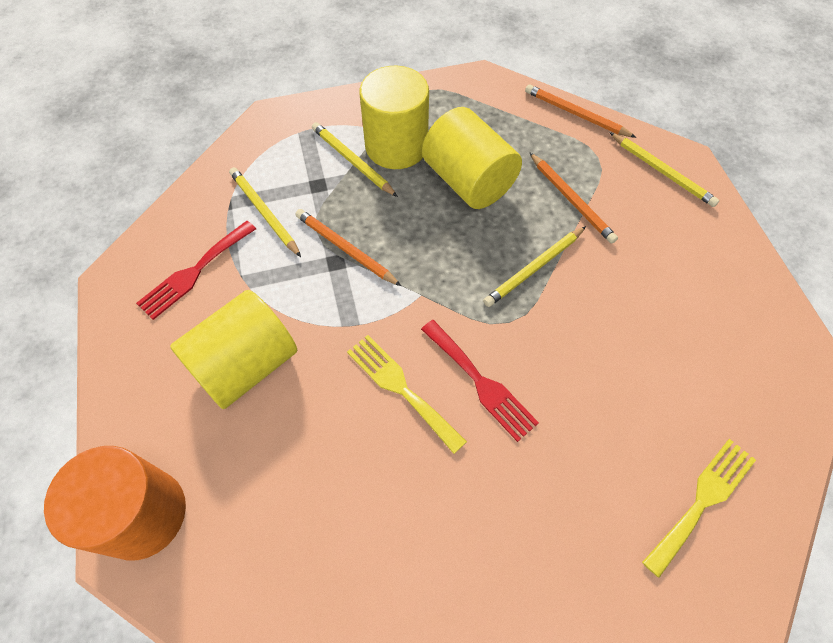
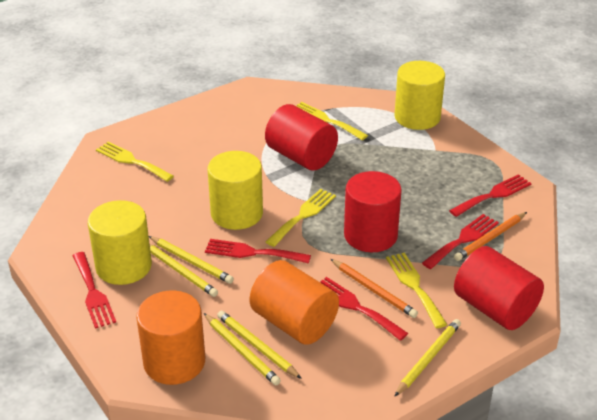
orange cylinder: 1 -> 2
orange pencil: 3 -> 2
red cylinder: 0 -> 3
red fork: 2 -> 5
yellow fork: 2 -> 4
yellow pencil: 4 -> 5

